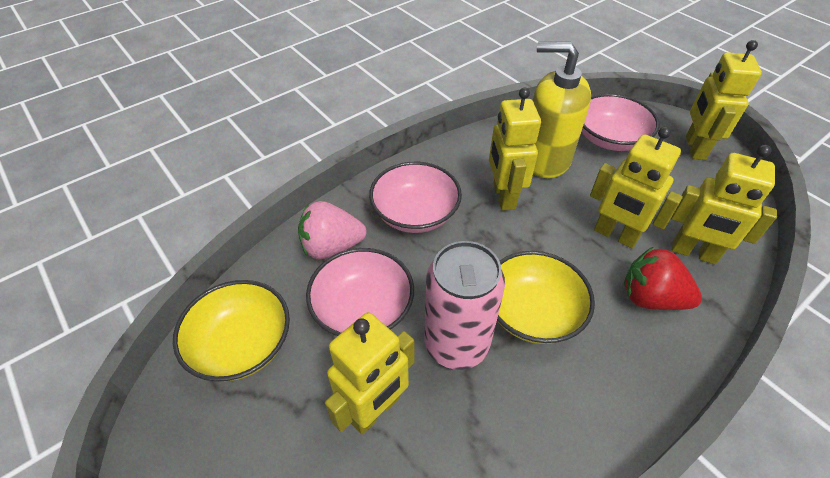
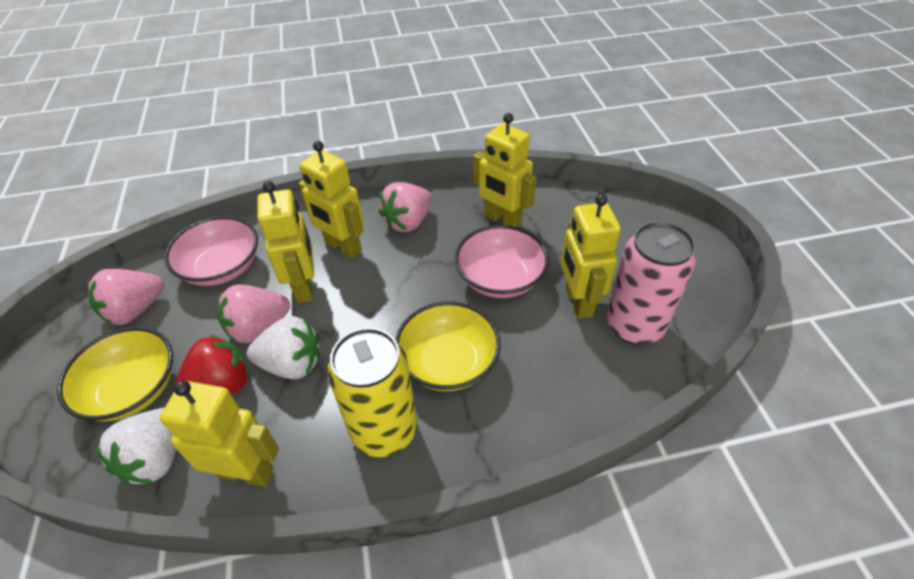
pink bowl: 3 -> 2
pink strawberry: 1 -> 3
white strawberry: 0 -> 2
yellow can: 0 -> 1
yellow soap dispenser: 1 -> 0

